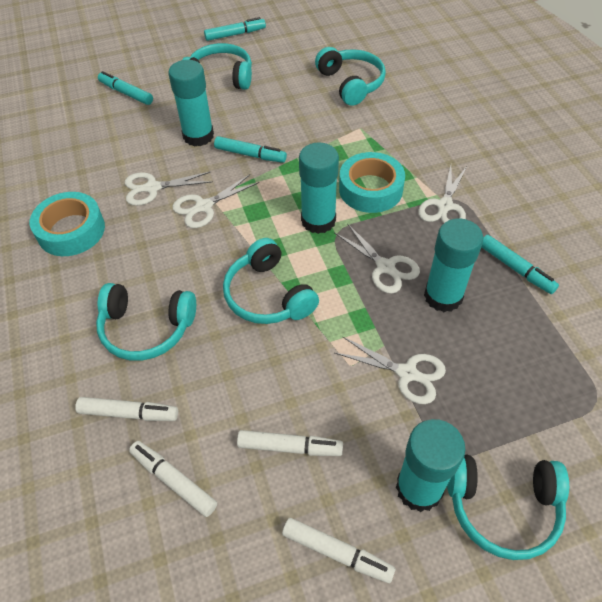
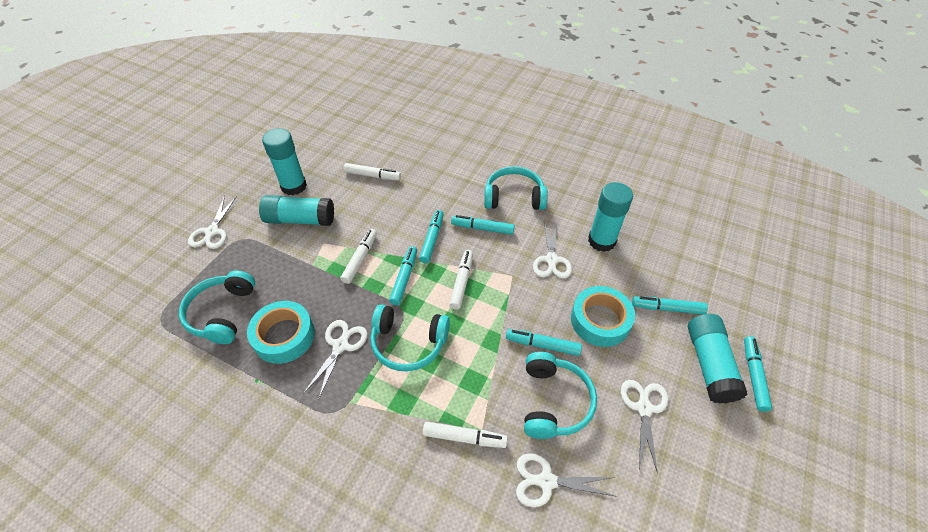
turquoise headphones: 5 -> 4
turquoise marker: 4 -> 6

